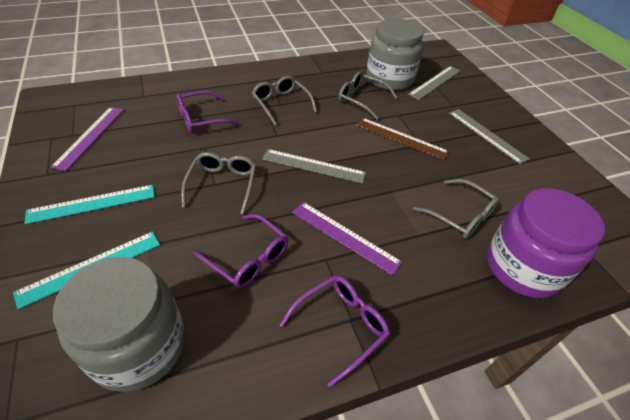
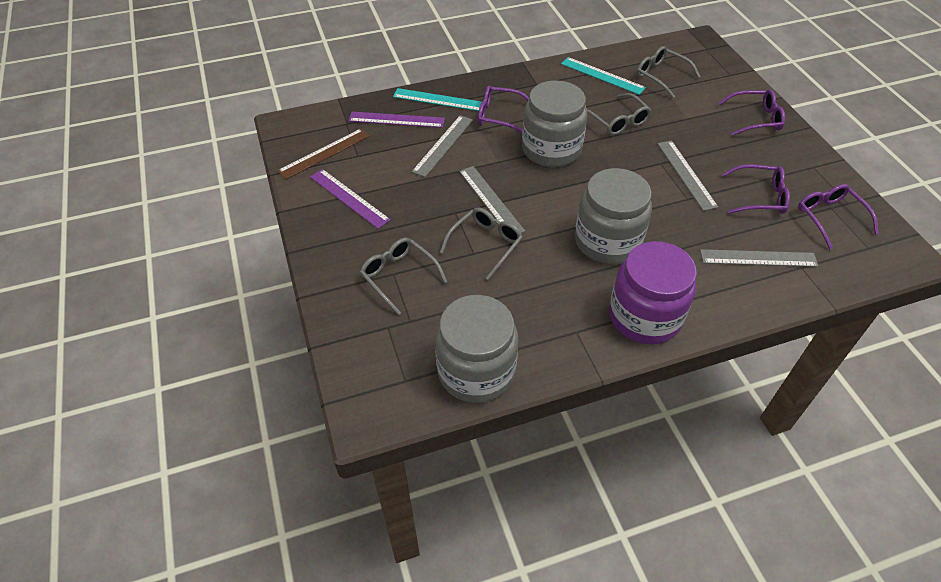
grey jar: 2 -> 3
grey ruler: 3 -> 4
purple glasses: 3 -> 4

